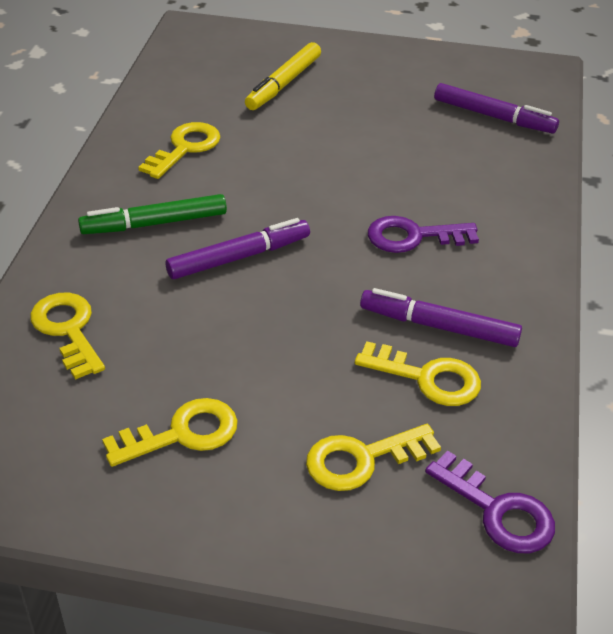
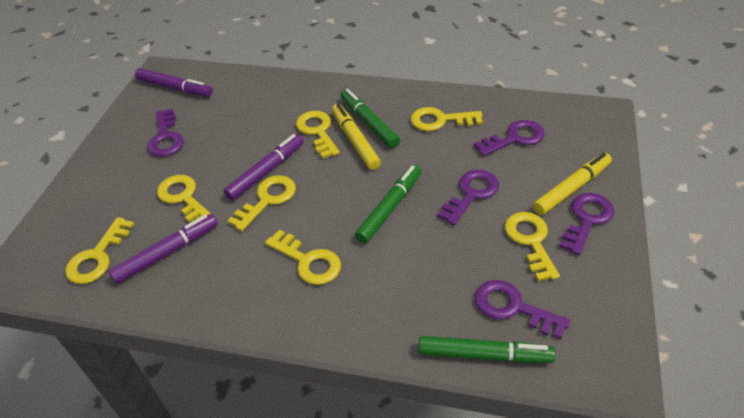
green marker: 1 -> 3
purple key: 2 -> 5
yellow key: 5 -> 7
yellow marker: 1 -> 2

